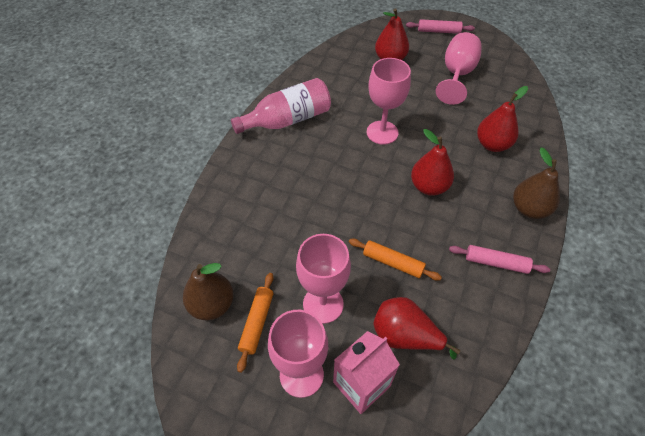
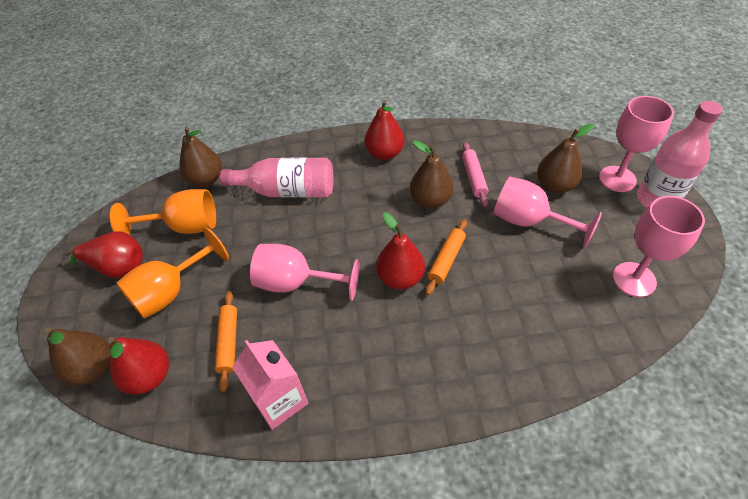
brown pear: 2 -> 4
orange goblet: 0 -> 2
pink bottle: 1 -> 2
pink rolling pin: 2 -> 1

